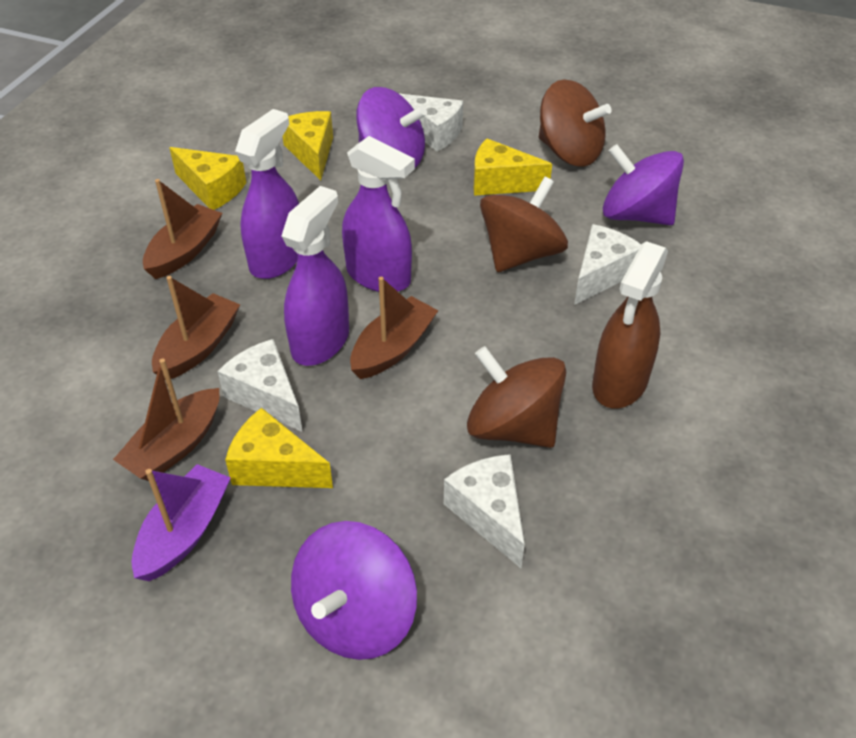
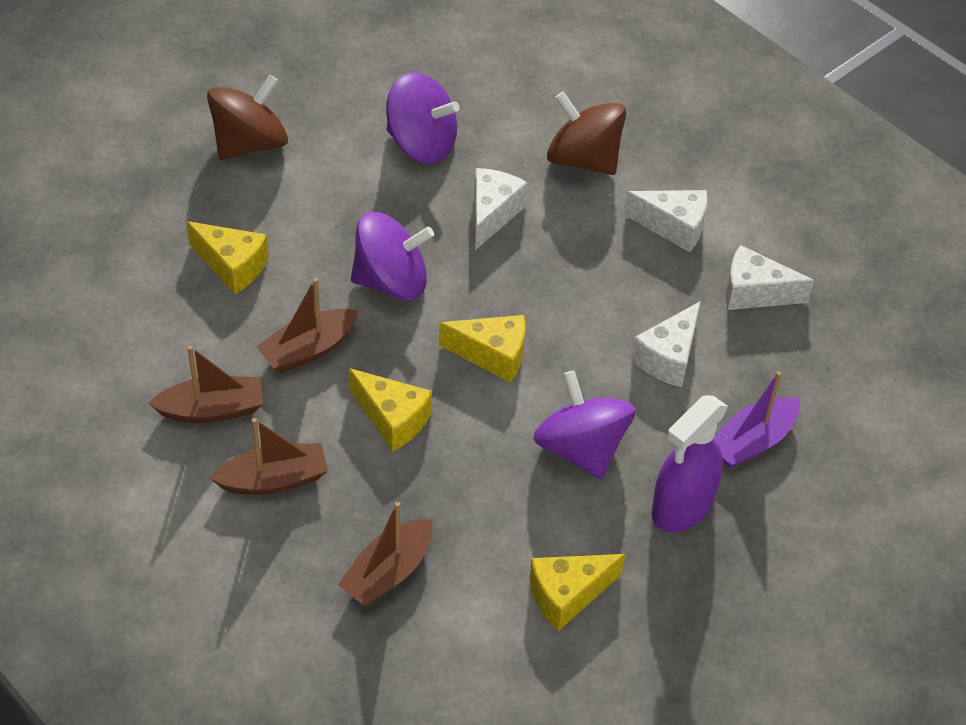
brown spinning top: 3 -> 2
brown spray bottle: 1 -> 0
purple spray bottle: 3 -> 1

